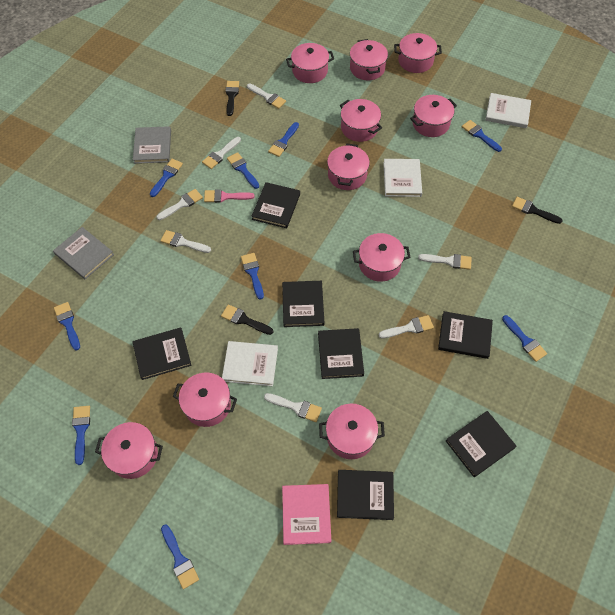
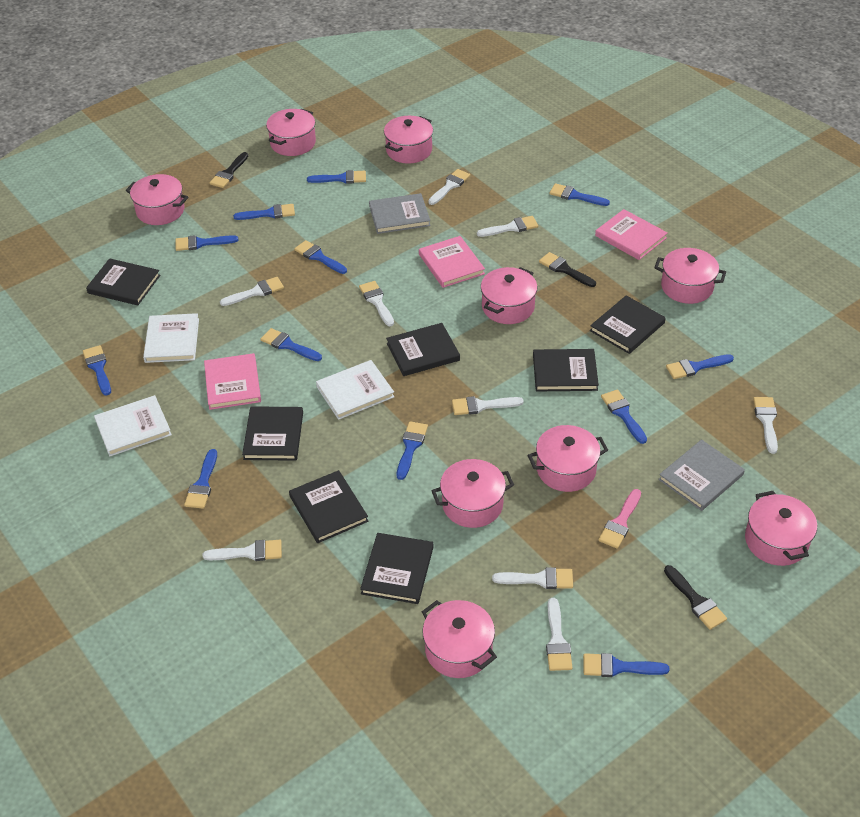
blue brush: 9 -> 12
pink book: 1 -> 3
pink pot: 10 -> 9
white brush: 7 -> 9

